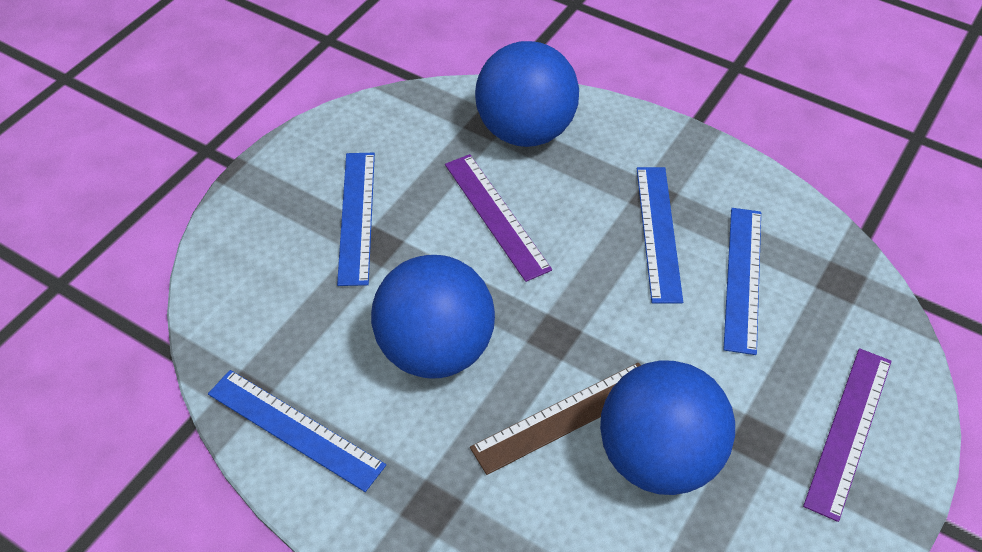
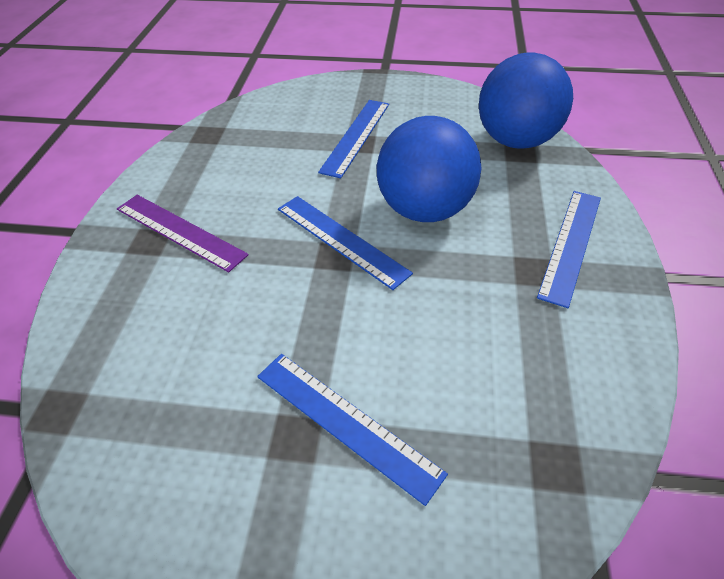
blue ball: 3 -> 2
brown ruler: 1 -> 0
purple ruler: 2 -> 1

